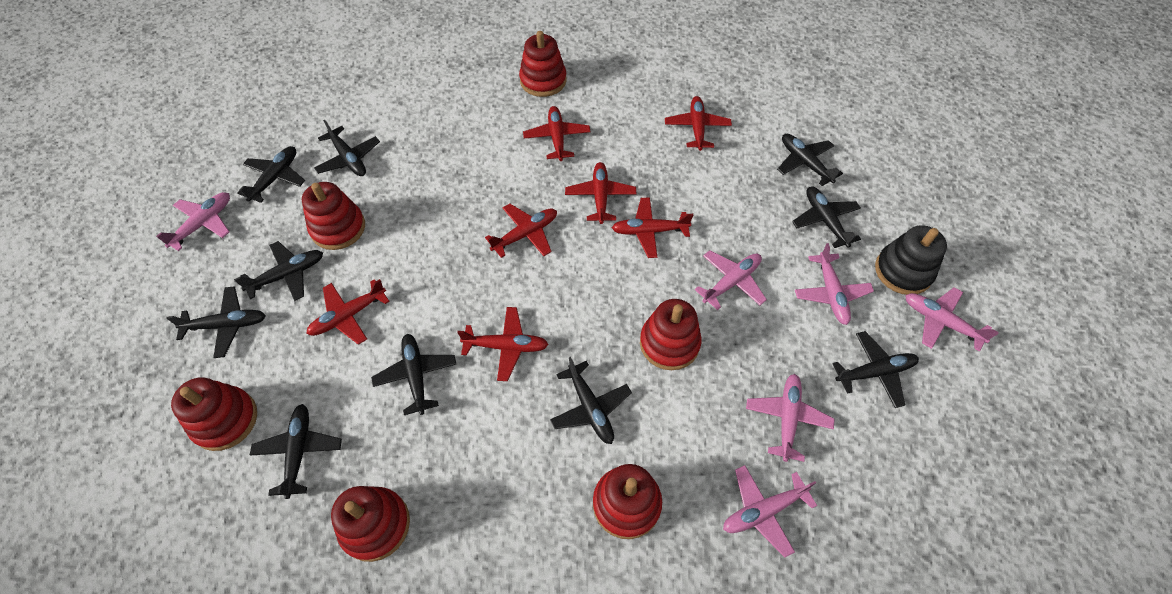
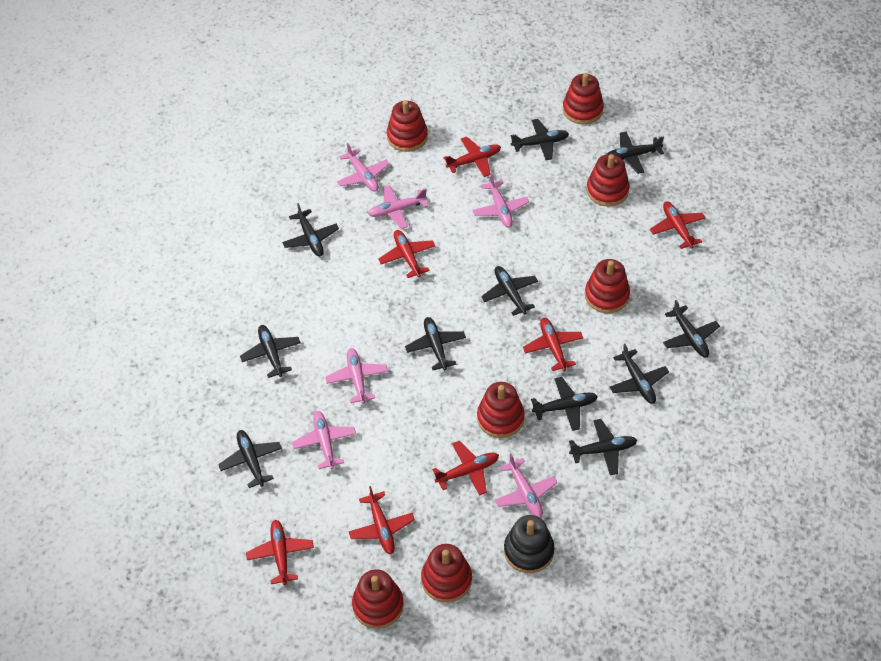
black plane: 10 -> 11
red stacking toy: 6 -> 7

